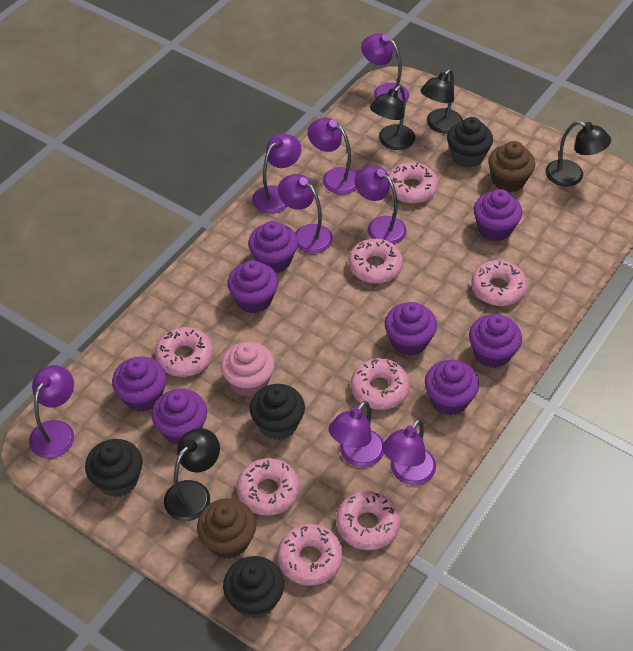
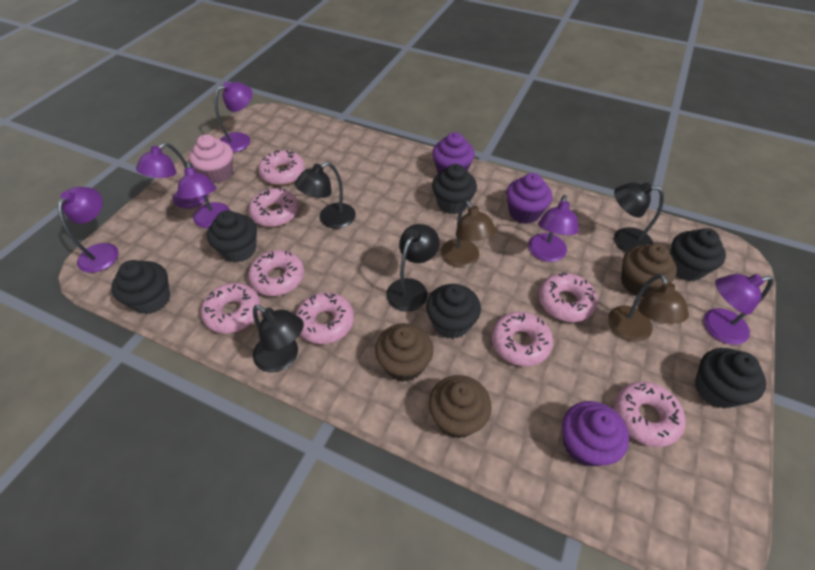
black cupcake: 4 -> 6
brown cupcake: 2 -> 3
brown lamp: 0 -> 2
purple cupcake: 8 -> 3
purple lamp: 8 -> 6

